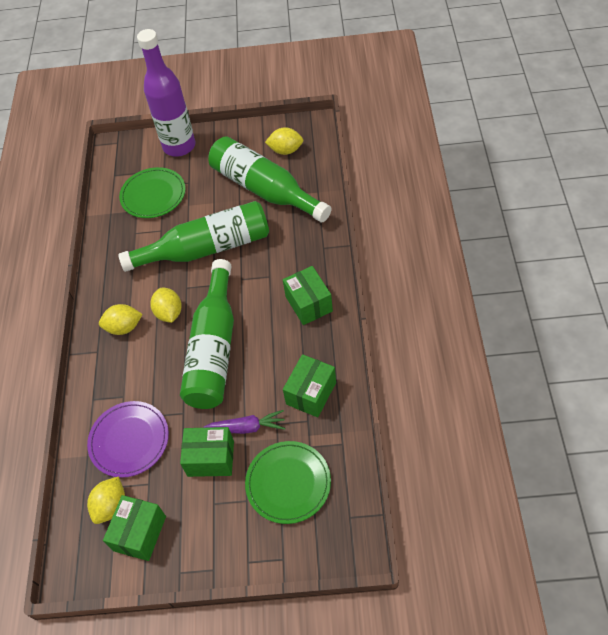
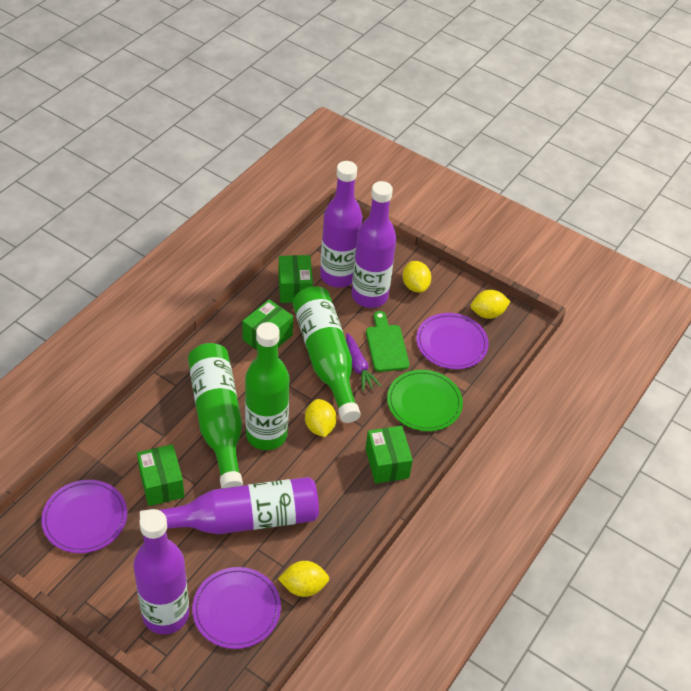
green cutting board: 0 -> 1
green plate: 2 -> 1
purple bottle: 1 -> 4
purple plate: 1 -> 3

